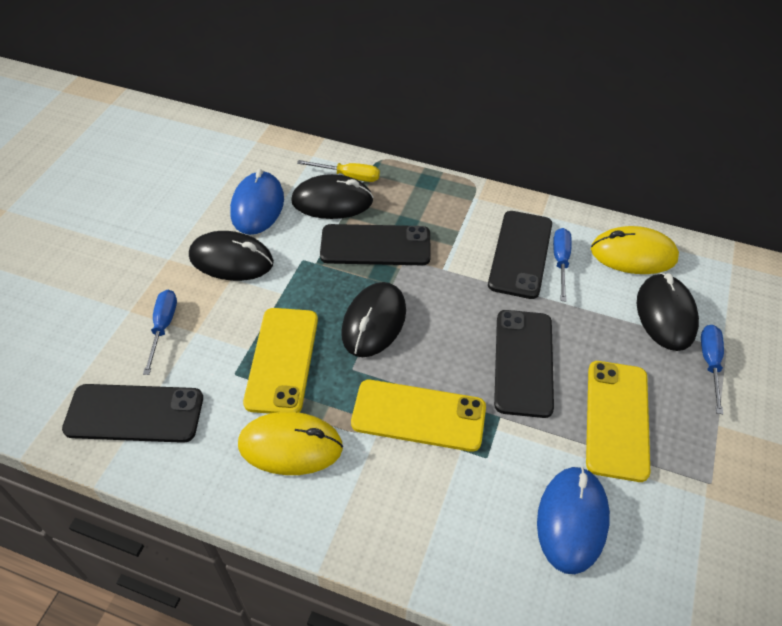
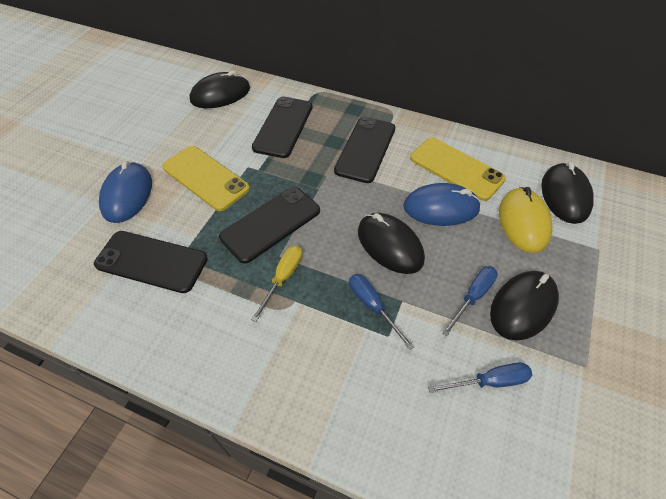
yellow mouse: 2 -> 1
yellow phone: 3 -> 2

